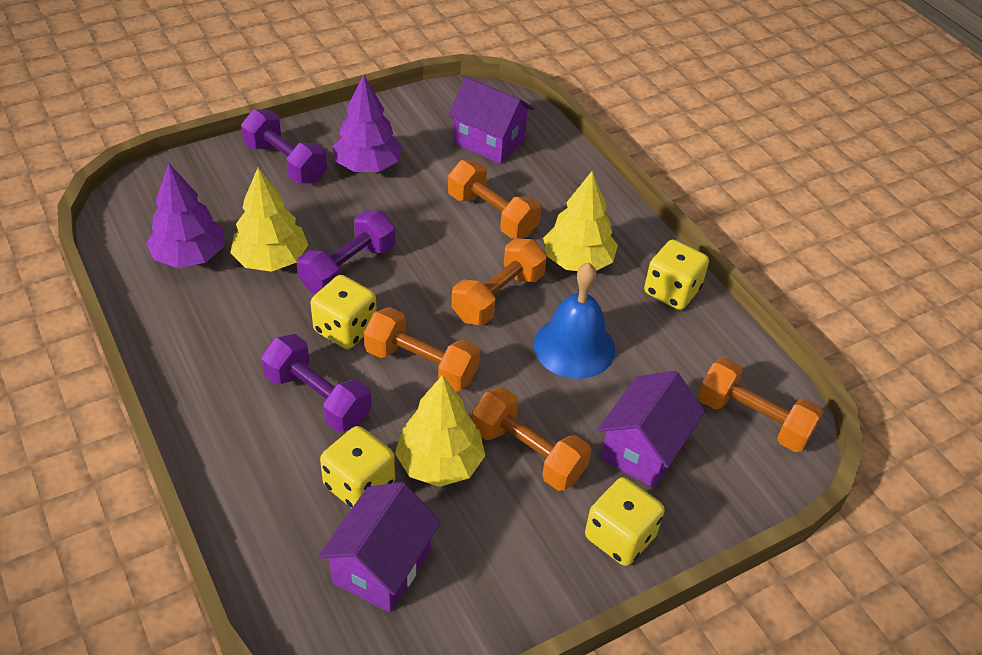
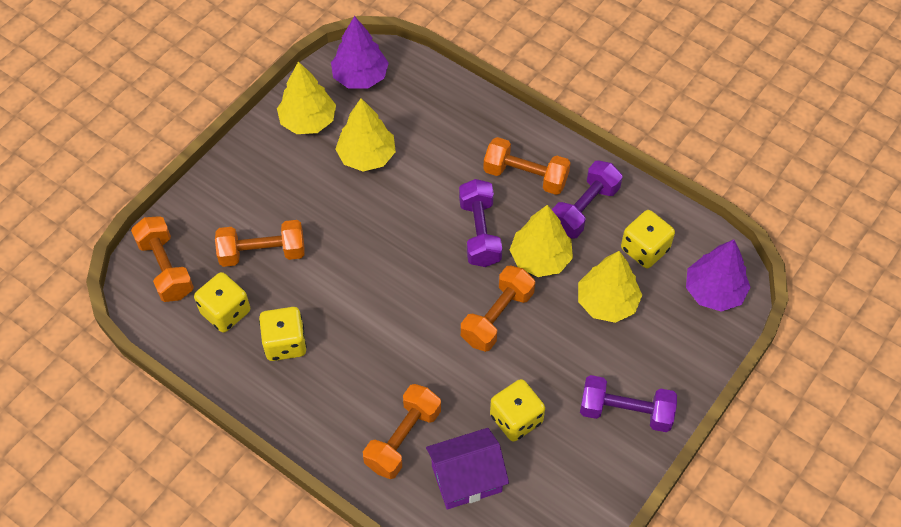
blue bell: 1 -> 0
purple house: 3 -> 1
yellow tree: 3 -> 4

